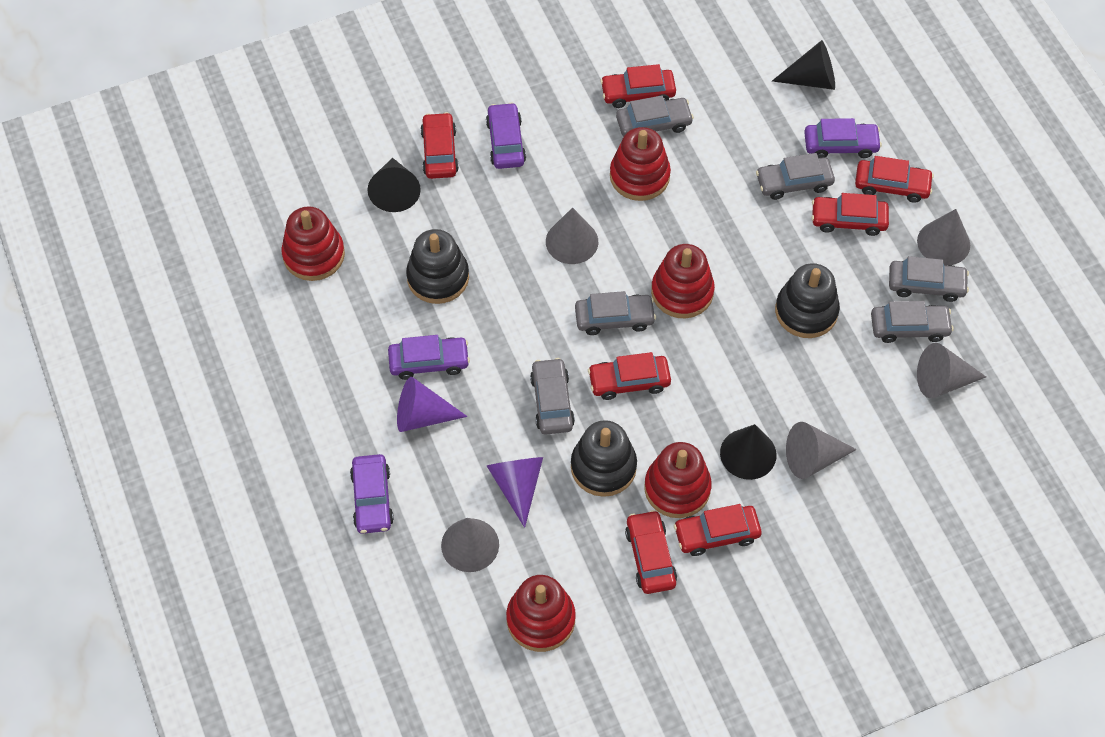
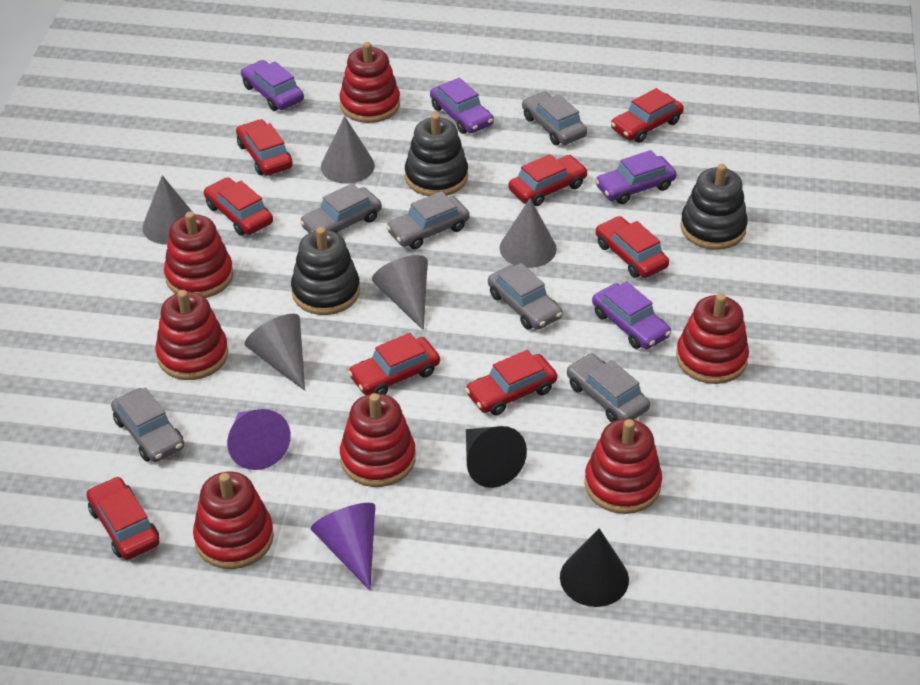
black cone: 3 -> 2
red car: 7 -> 8
red stacking toy: 5 -> 7

